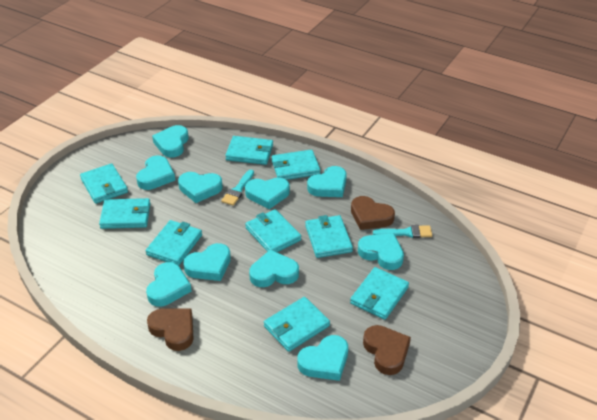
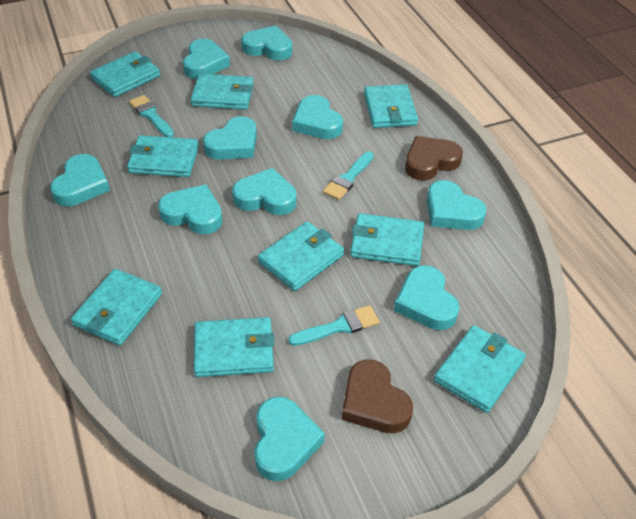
brown heart: 3 -> 2
turquoise brush: 2 -> 3

